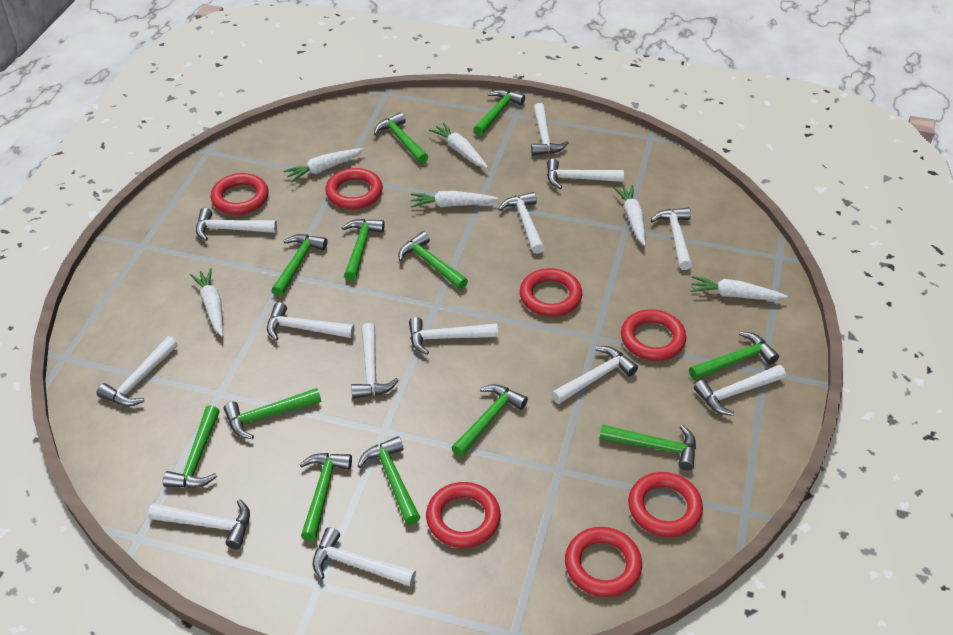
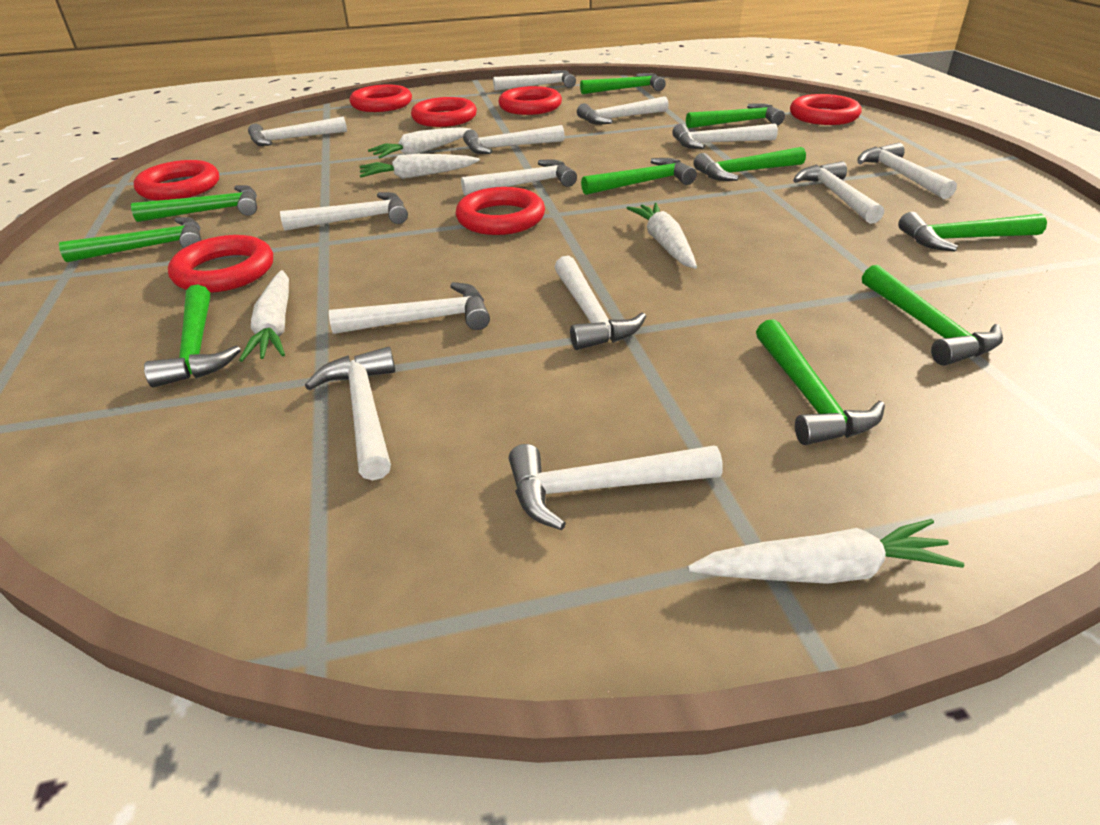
green hammer: 12 -> 10
white carrot: 6 -> 5

